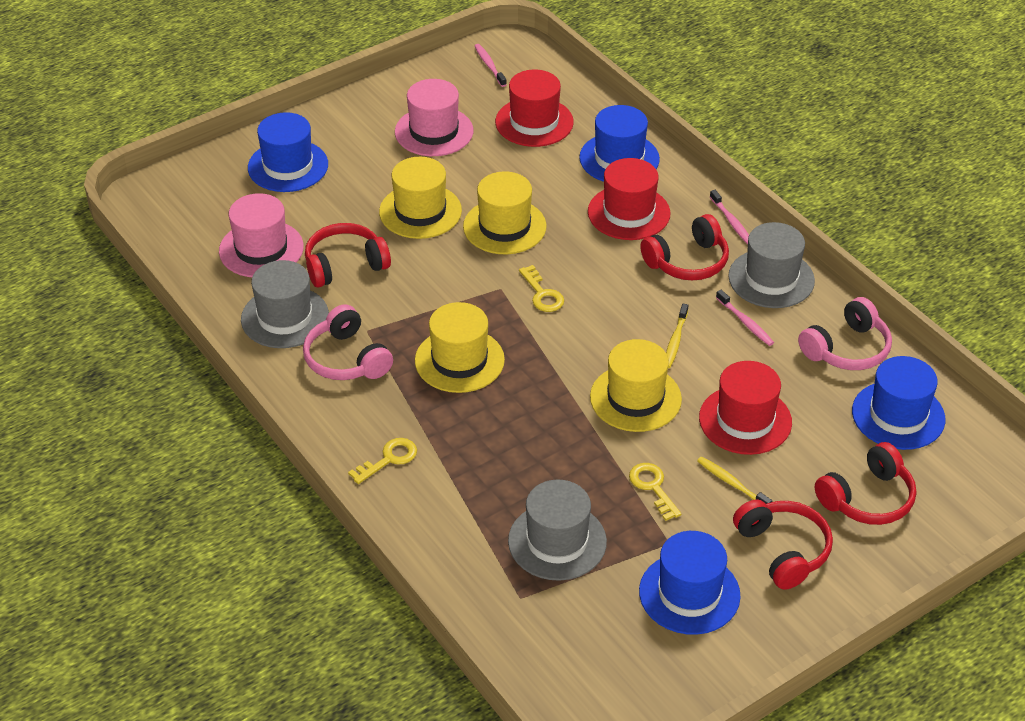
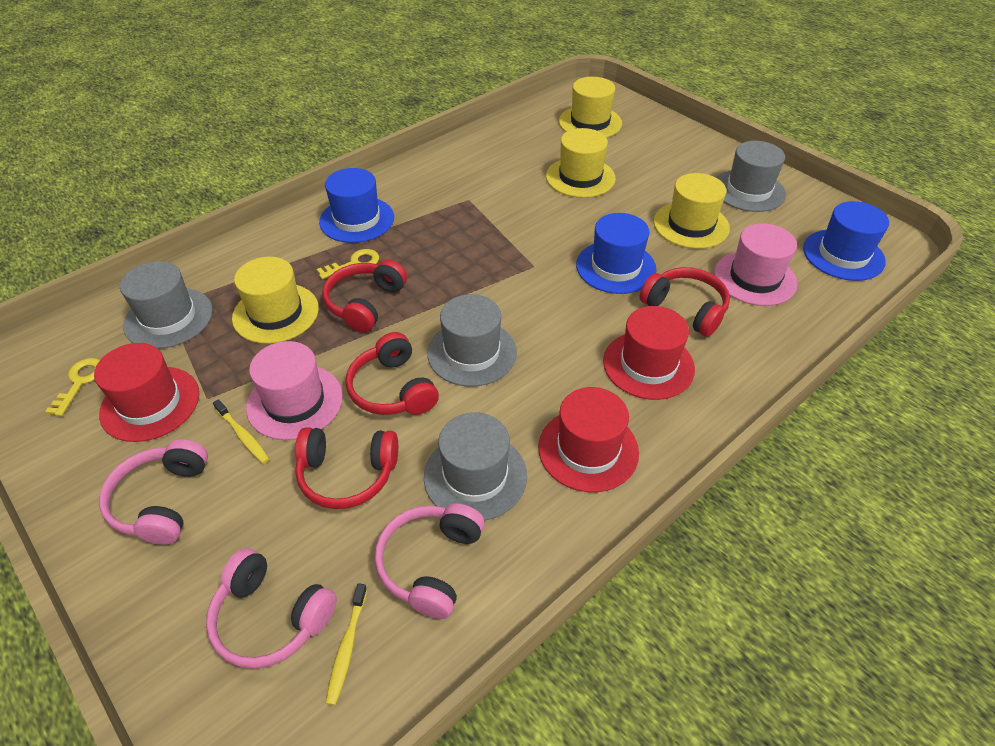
blue hat: 4 -> 3
grey hat: 3 -> 4
pink headphones: 2 -> 3
pink toothbrush: 3 -> 0
yellow key: 3 -> 2

